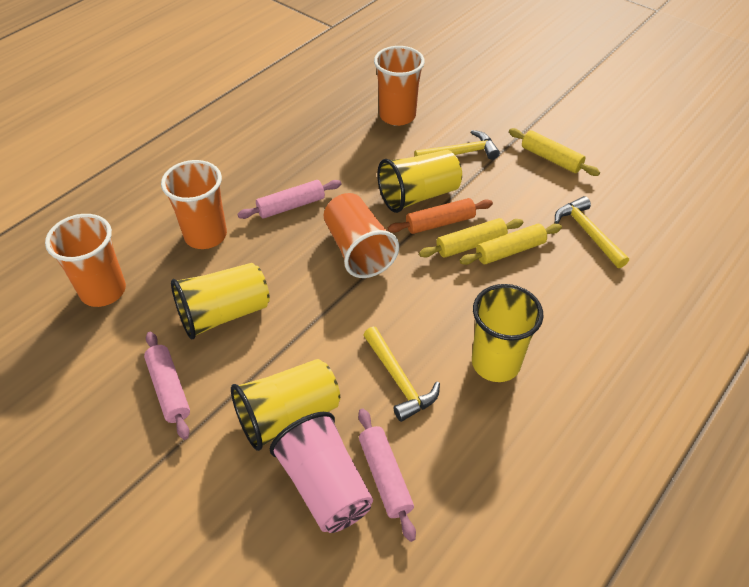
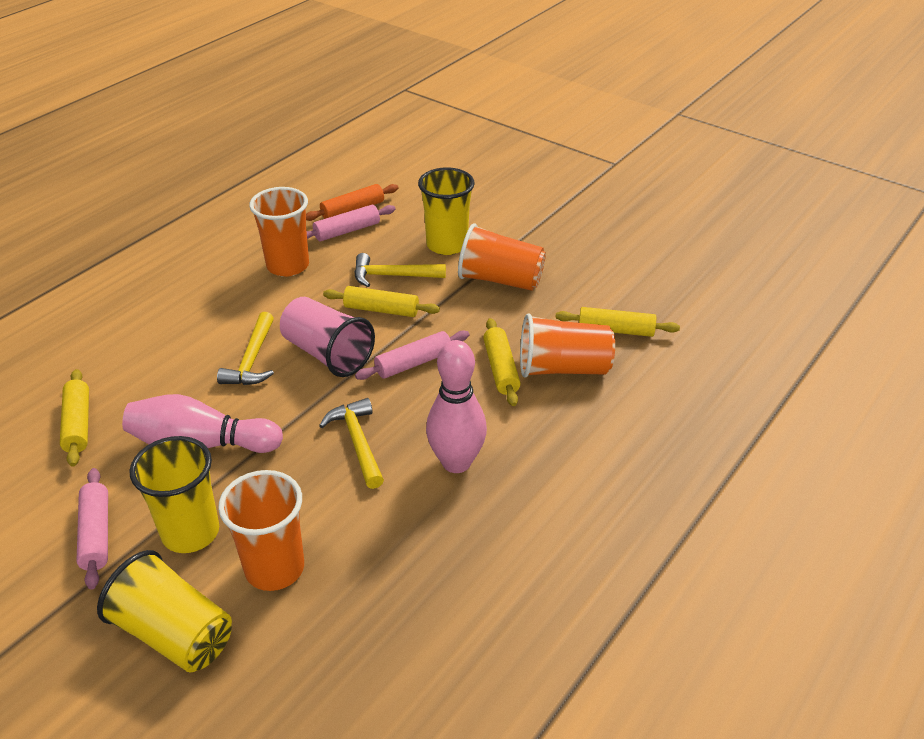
pink bowling pin: 0 -> 2
yellow cup: 4 -> 3
yellow rolling pin: 3 -> 4

